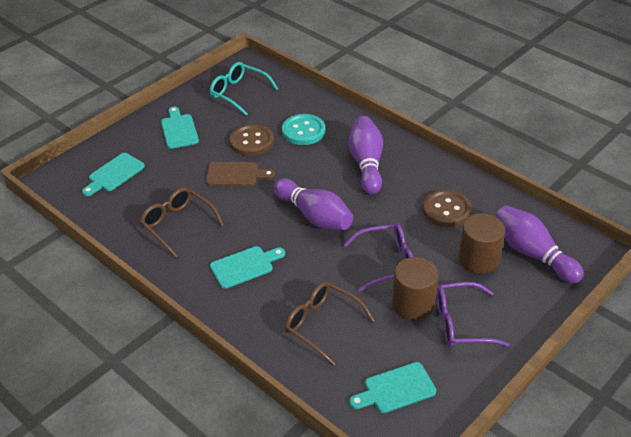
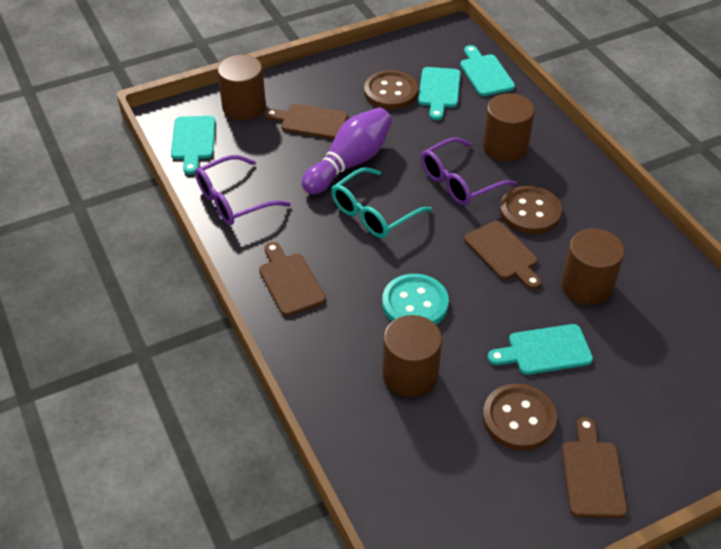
brown button: 2 -> 3
brown cutting board: 1 -> 4
brown cylinder: 2 -> 4
brown glasses: 2 -> 0
purple bowling pin: 3 -> 1

